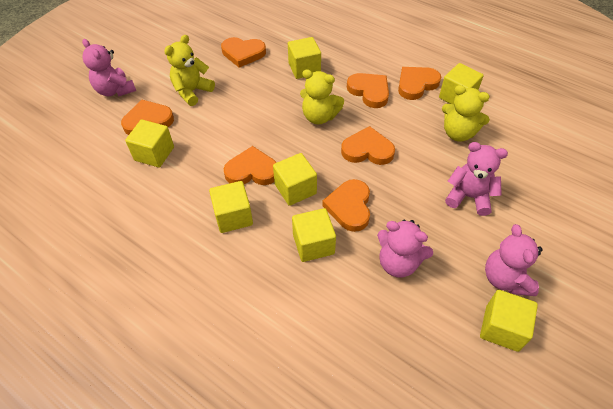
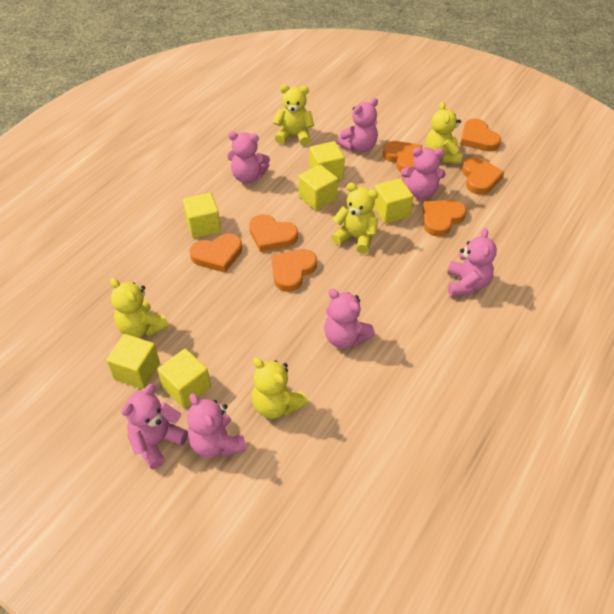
pink teddy bear: 4 -> 7
yellow cube: 7 -> 6
yellow teddy bear: 3 -> 5

